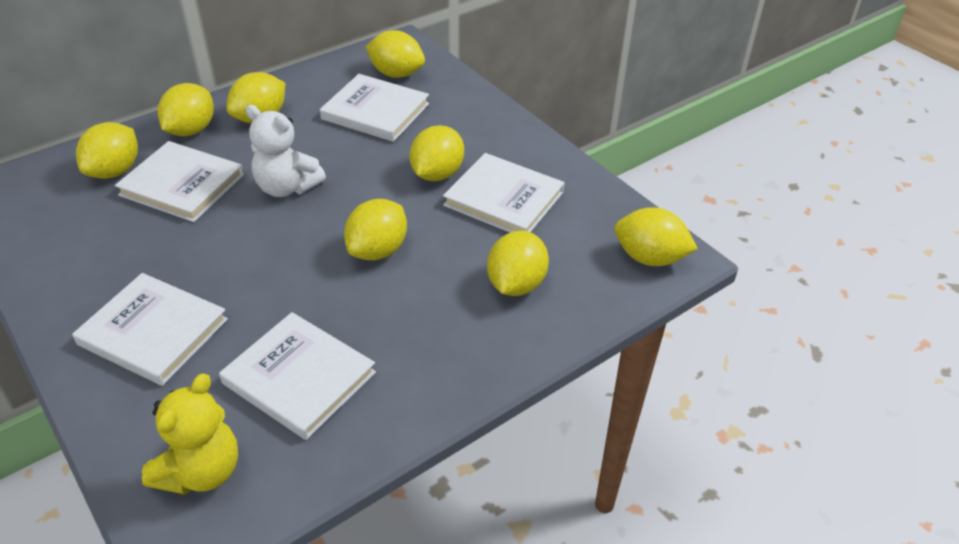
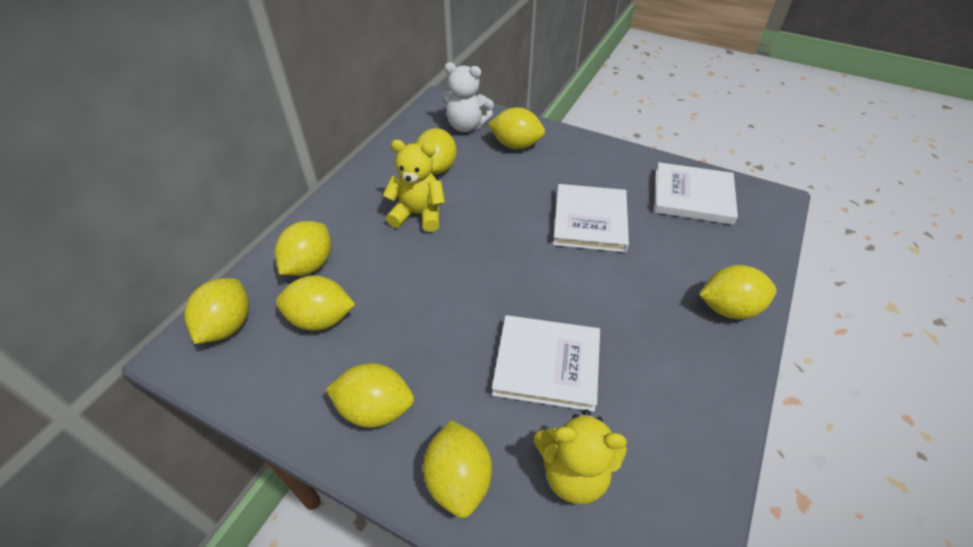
white book: 5 -> 3
yellow teddy bear: 1 -> 2

